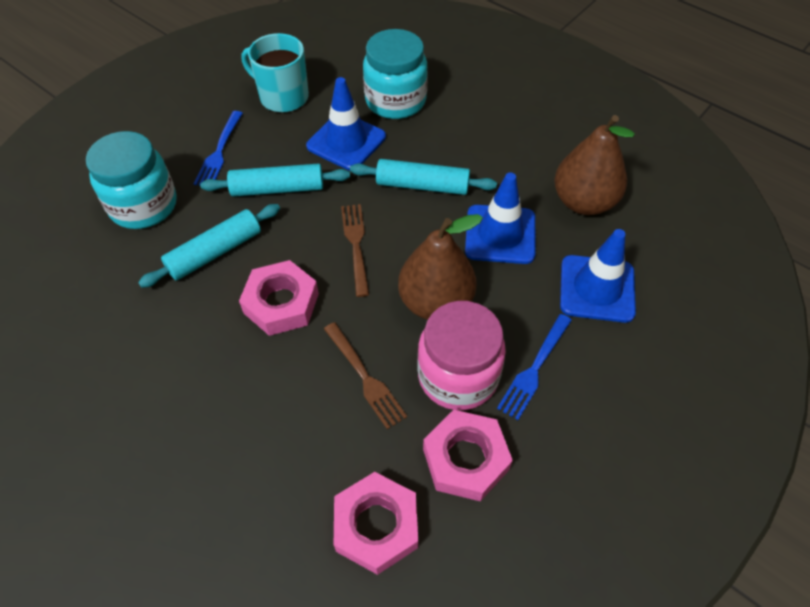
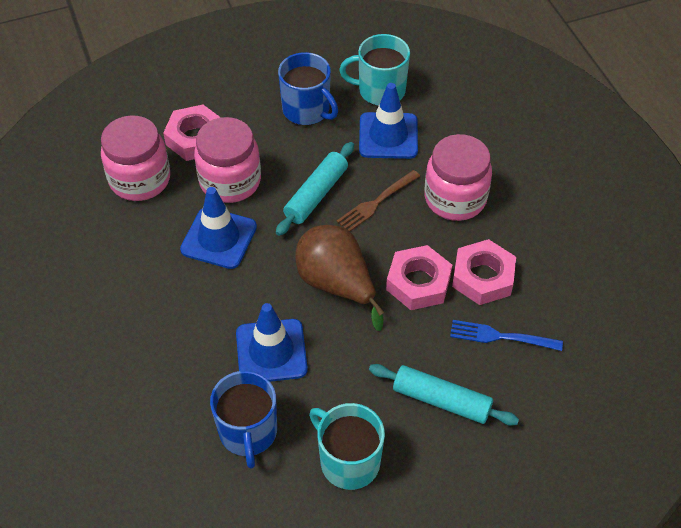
blue fork: 2 -> 1
blue mug: 0 -> 2
brown fork: 2 -> 1
brown pear: 2 -> 1
pink jar: 1 -> 3
turquoise jar: 2 -> 0
turquoise mug: 1 -> 2
turquoise rolling pin: 3 -> 2

